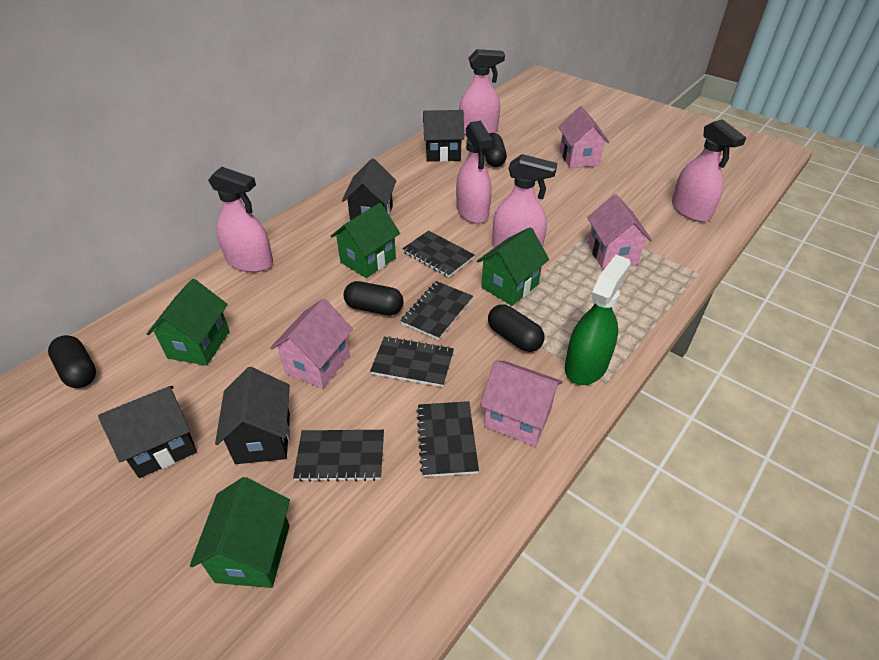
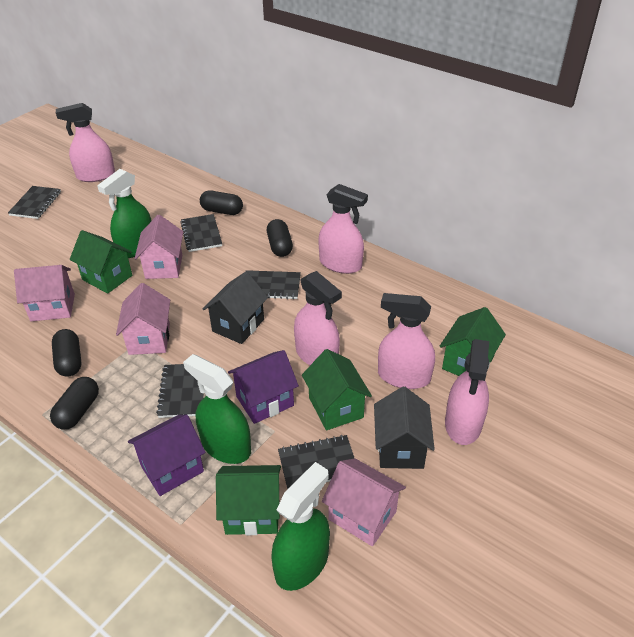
black house: 4 -> 2
green spray bottle: 1 -> 3
purple house: 0 -> 2

